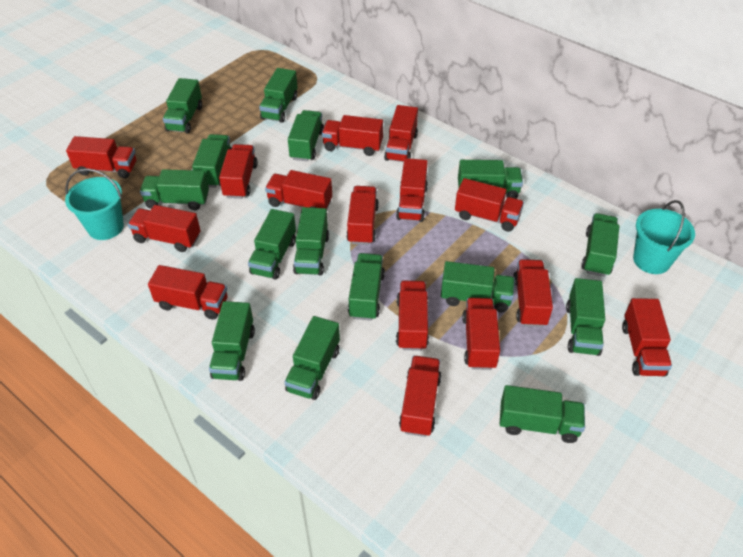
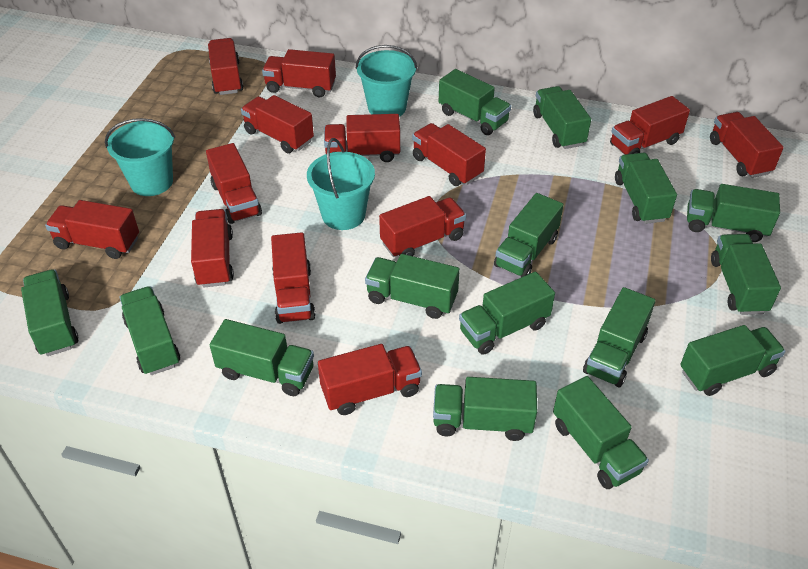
red truck: 15 -> 13
turquoise bucket: 2 -> 3

